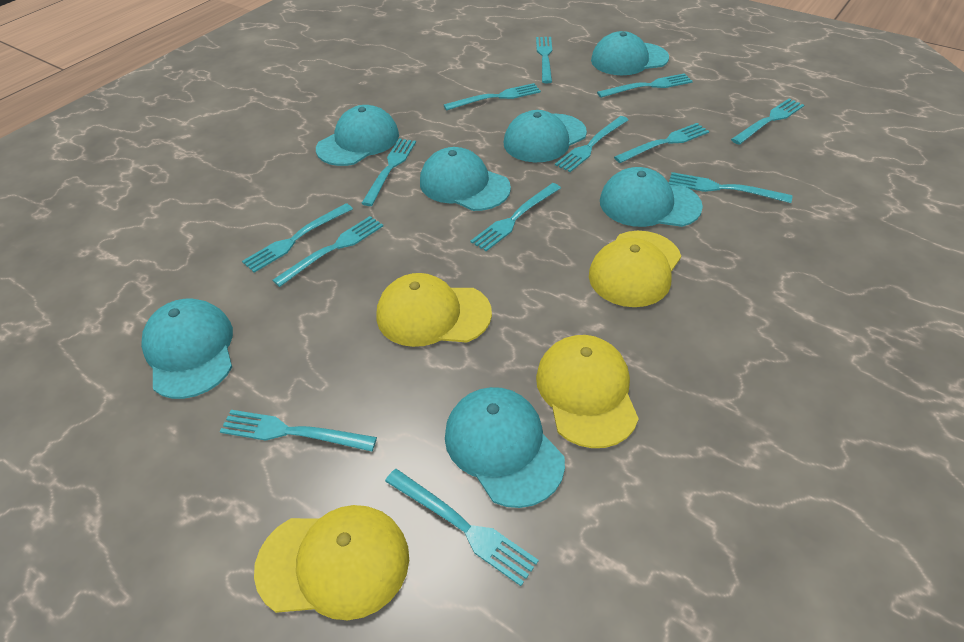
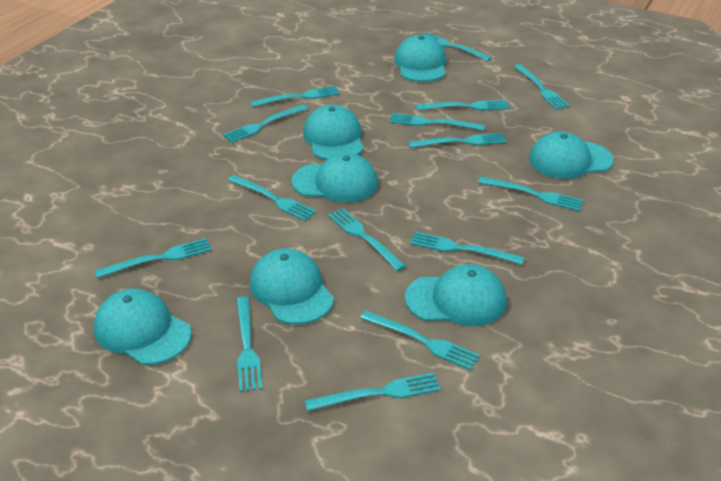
turquoise fork: 13 -> 15
yellow cap: 4 -> 0

